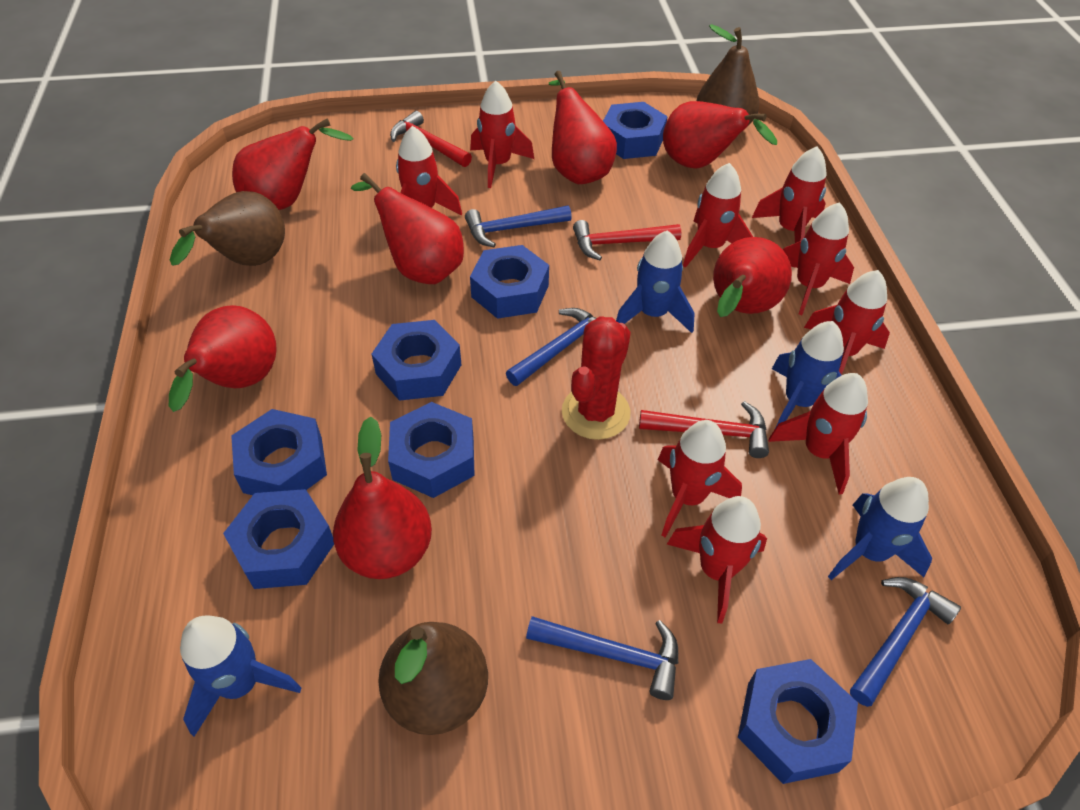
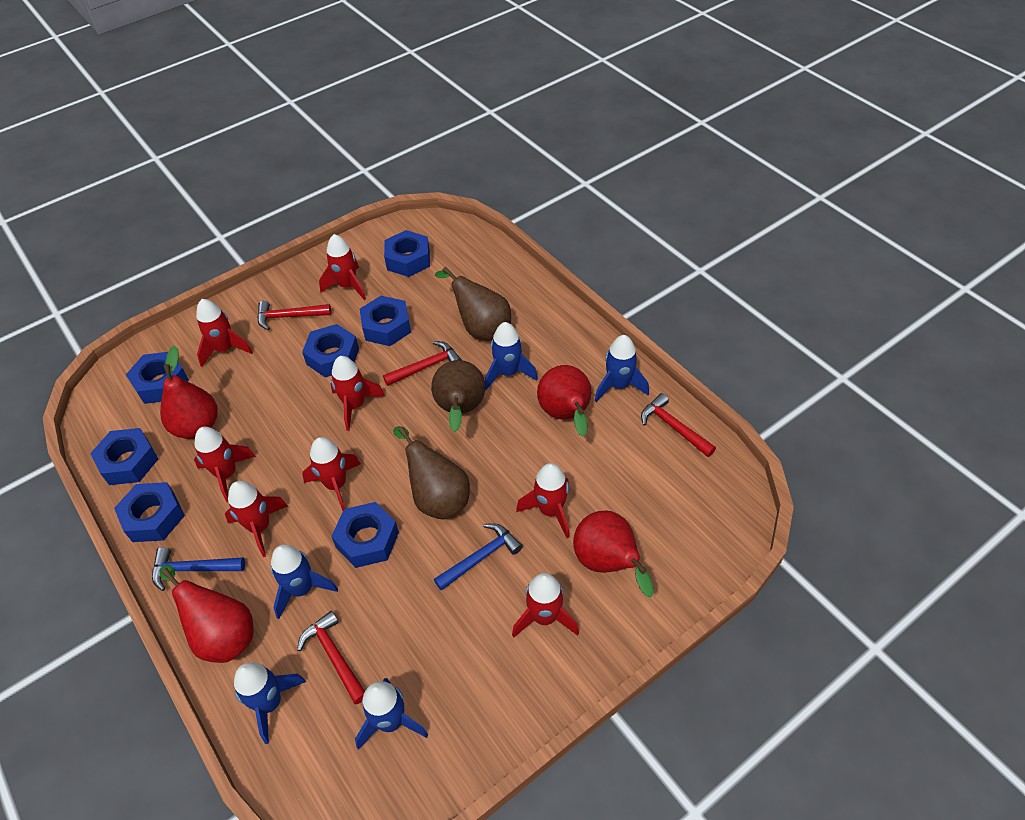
blue hammer: 4 -> 2
blue rocket: 4 -> 5
red cactus: 1 -> 0
red hammer: 3 -> 4
red pear: 7 -> 4
red rocket: 9 -> 8

